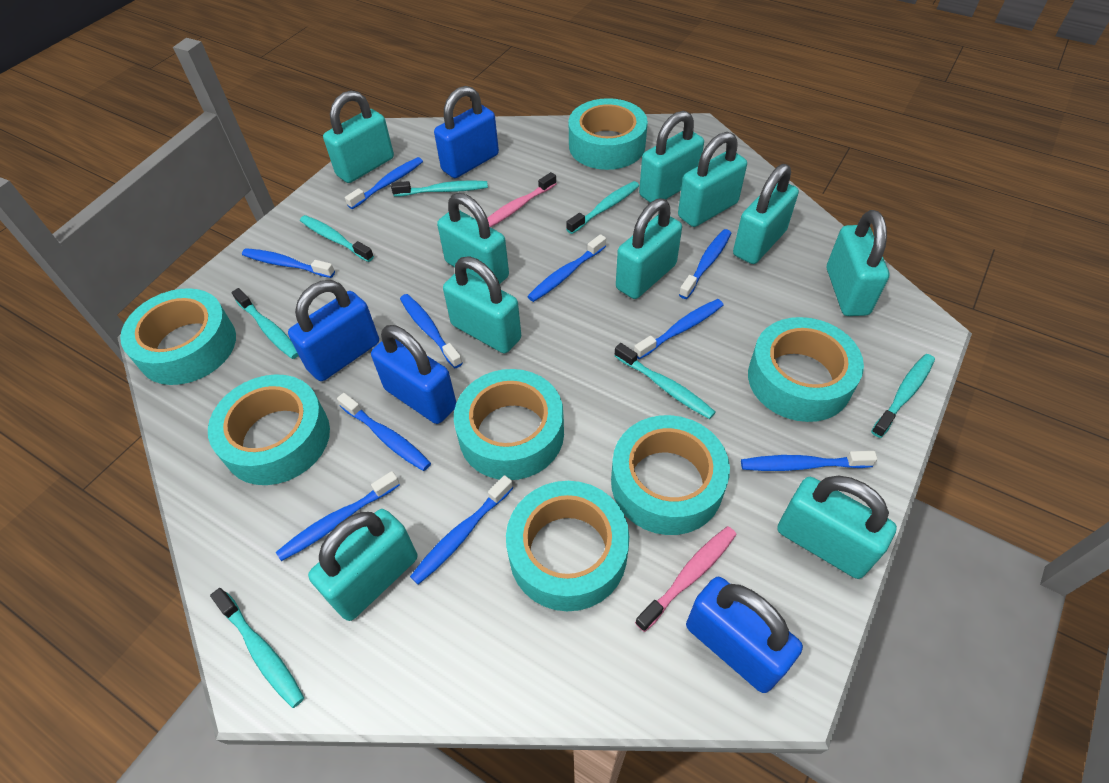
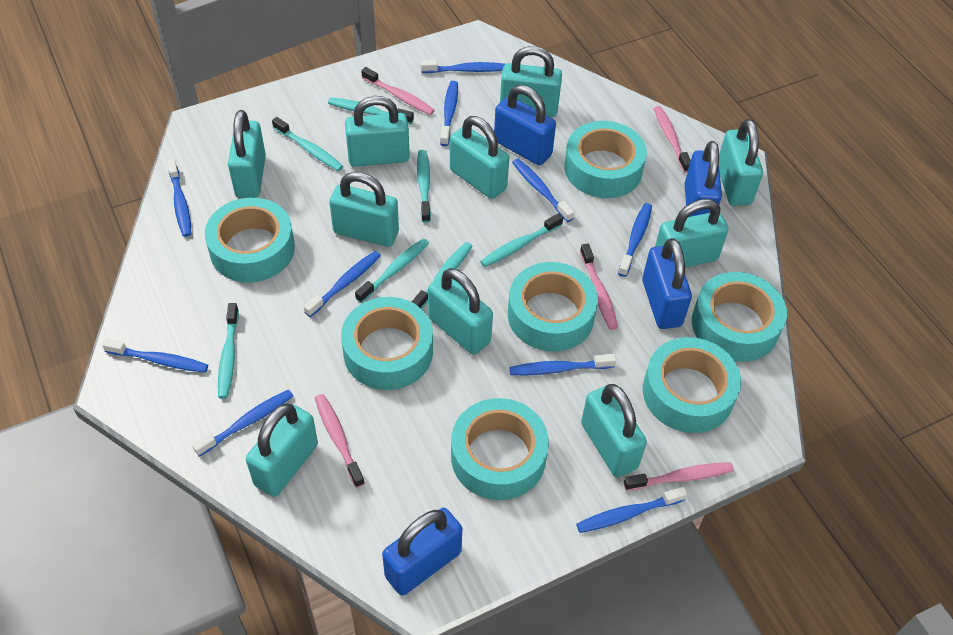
pink toothbrush: 2 -> 5

